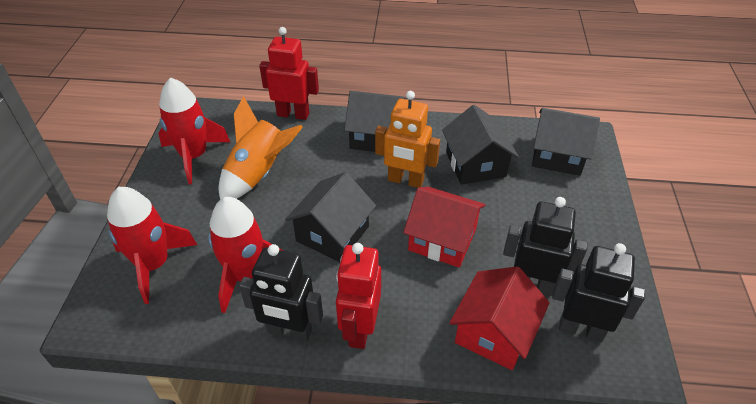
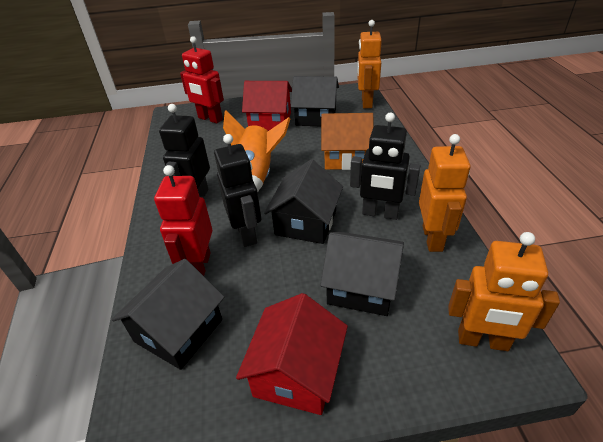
orange house: 0 -> 1
orange robot: 1 -> 3
red rocket: 3 -> 0

